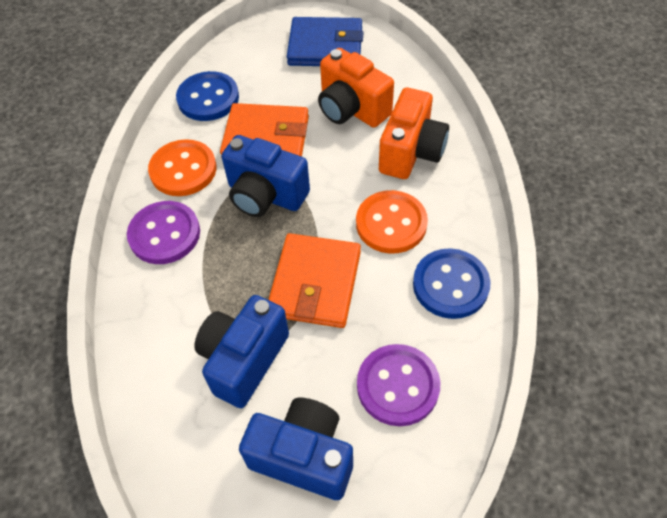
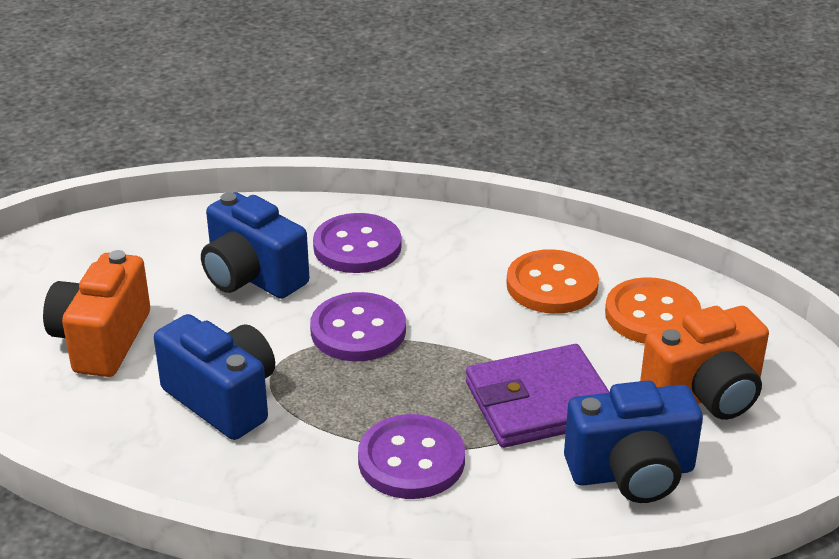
blue button: 2 -> 0
blue wallet: 1 -> 0
orange wallet: 2 -> 0
purple button: 2 -> 3
purple wallet: 0 -> 1

